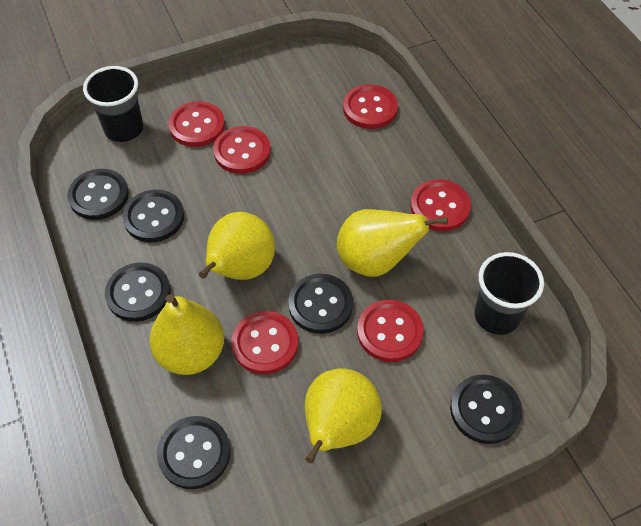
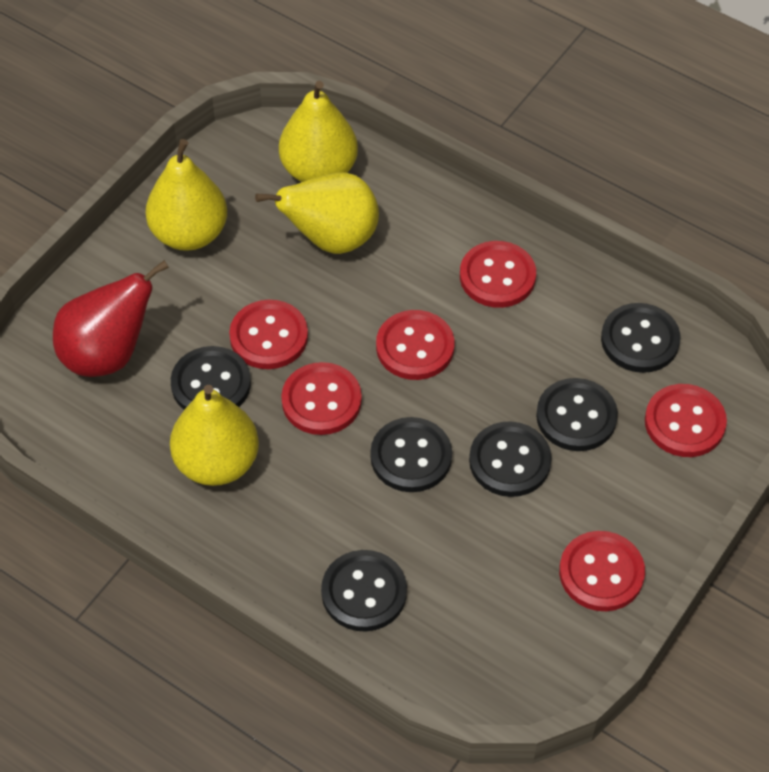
black cup: 2 -> 0
red pear: 0 -> 1

